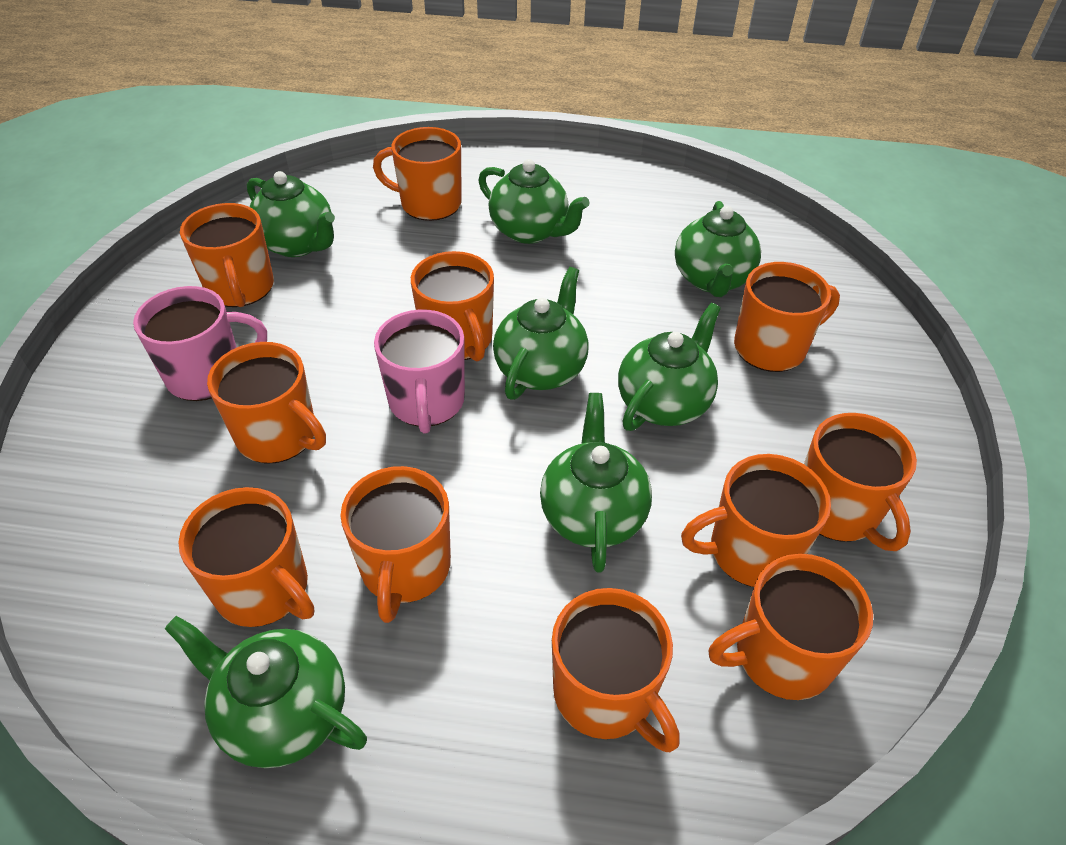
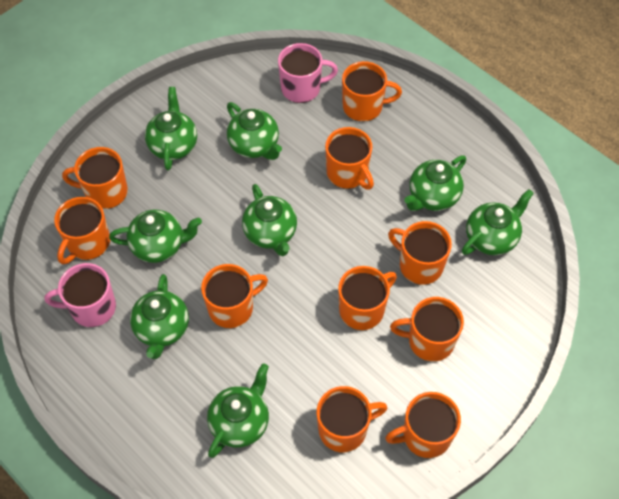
green teapot: 7 -> 8
orange mug: 11 -> 10

